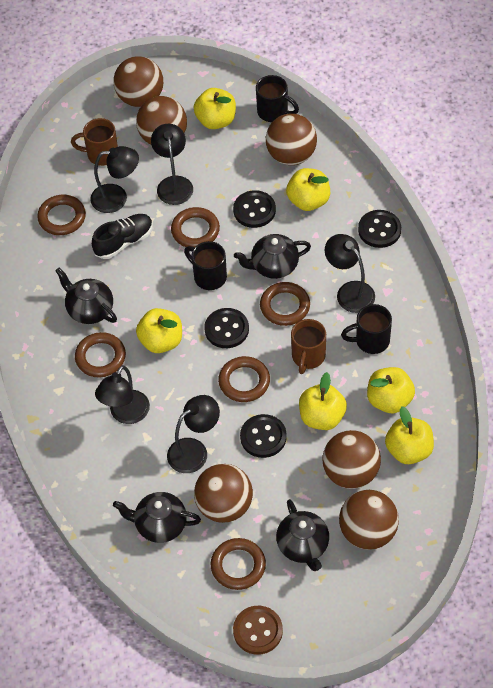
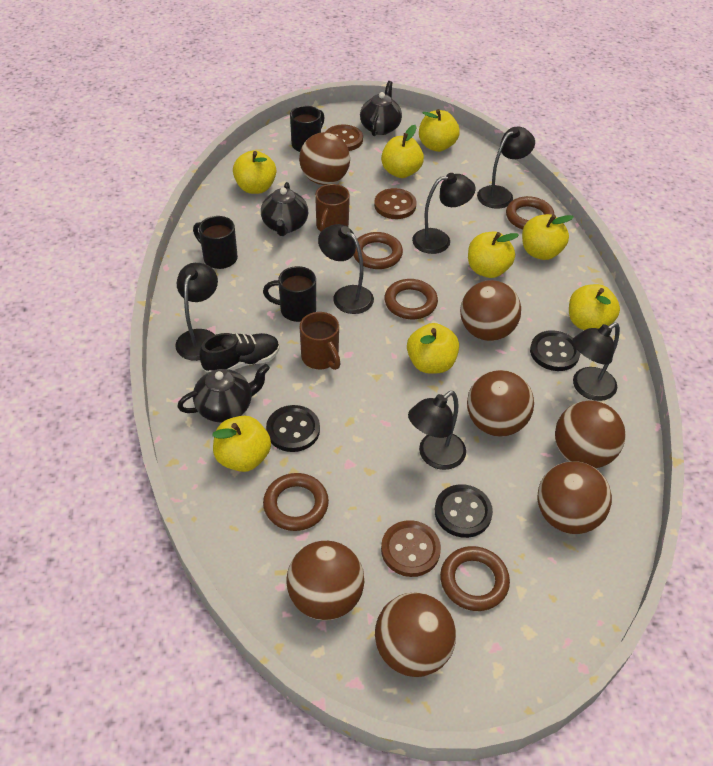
black button: 4 -> 3
black lamp: 5 -> 6
black teapot: 4 -> 3
brown ball: 6 -> 7
brown button: 1 -> 3
brown ring: 6 -> 5
yellow apple: 6 -> 8

